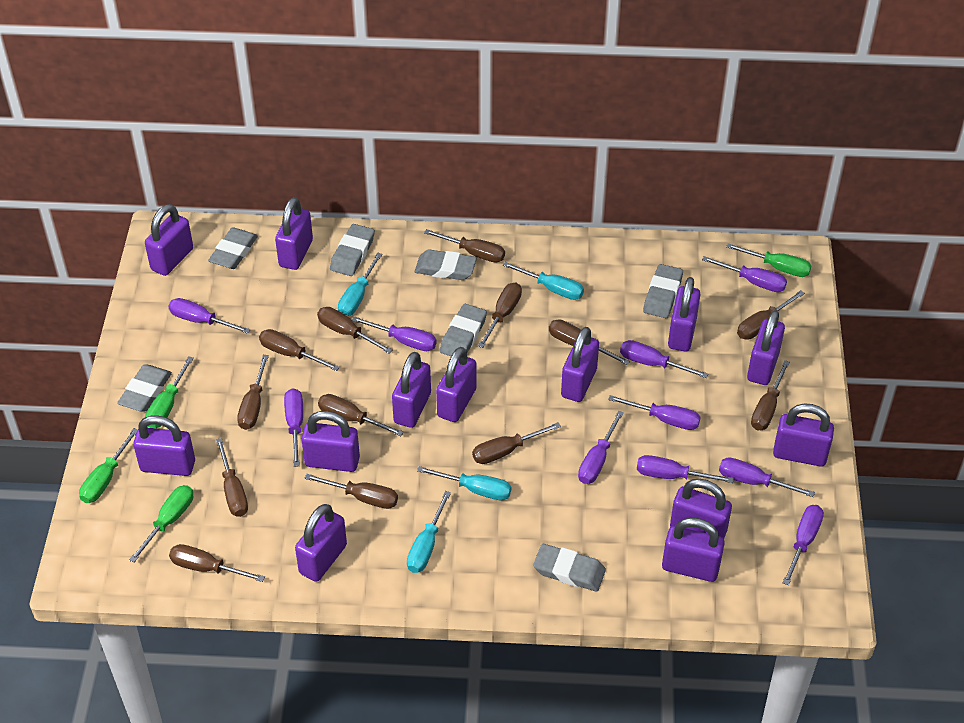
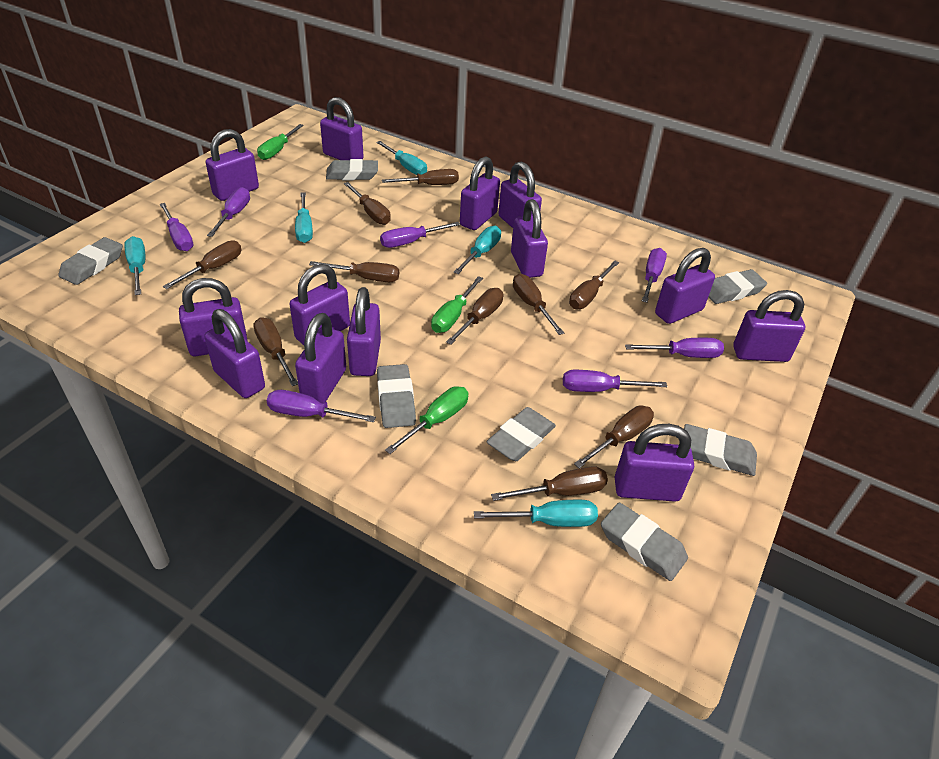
brown screwdriver: 13 -> 10
green screwdriver: 4 -> 3
purple screwdriver: 10 -> 7
turquoise screwdriver: 4 -> 5

